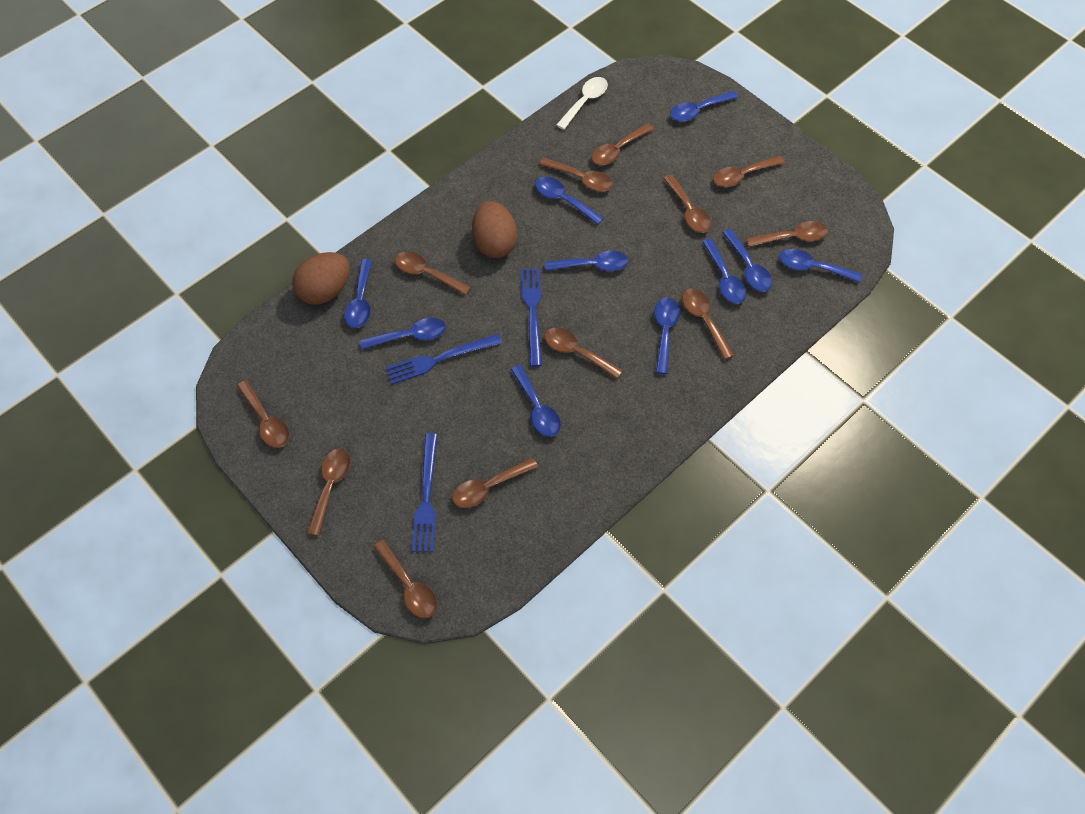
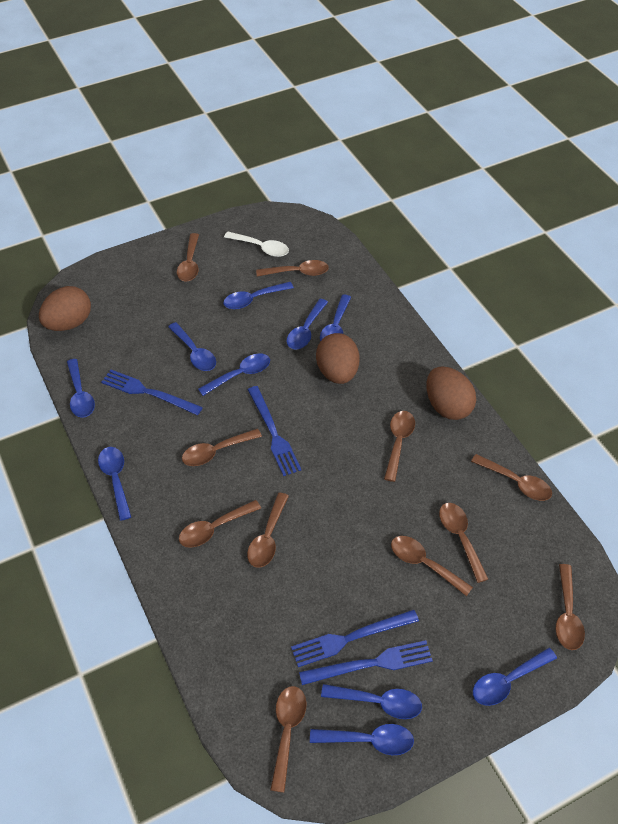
blue fork: 3 -> 4
brown egg: 2 -> 3
brown spoon: 12 -> 11

